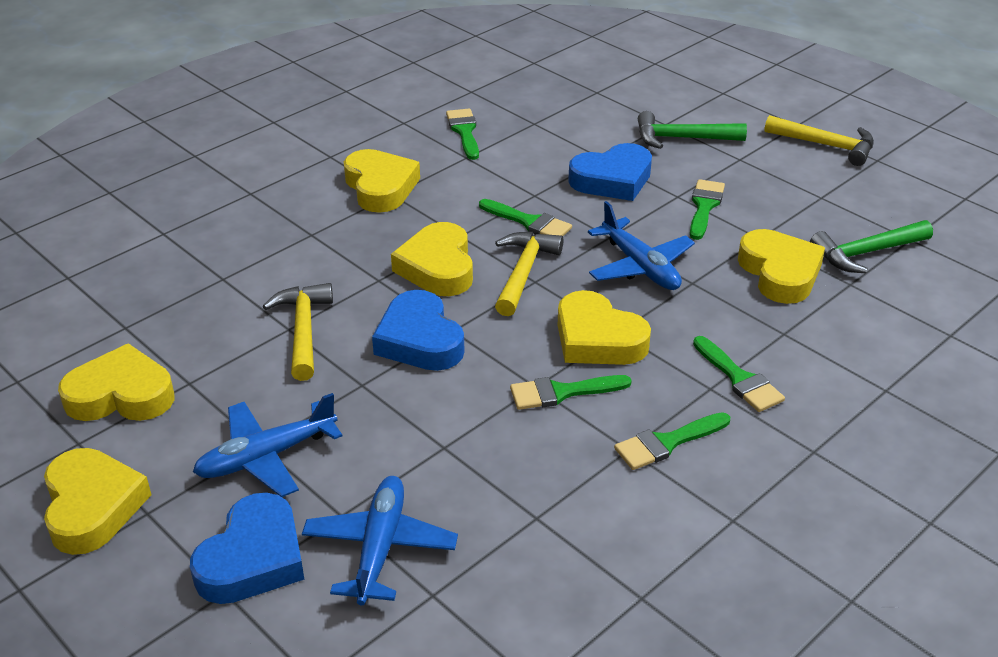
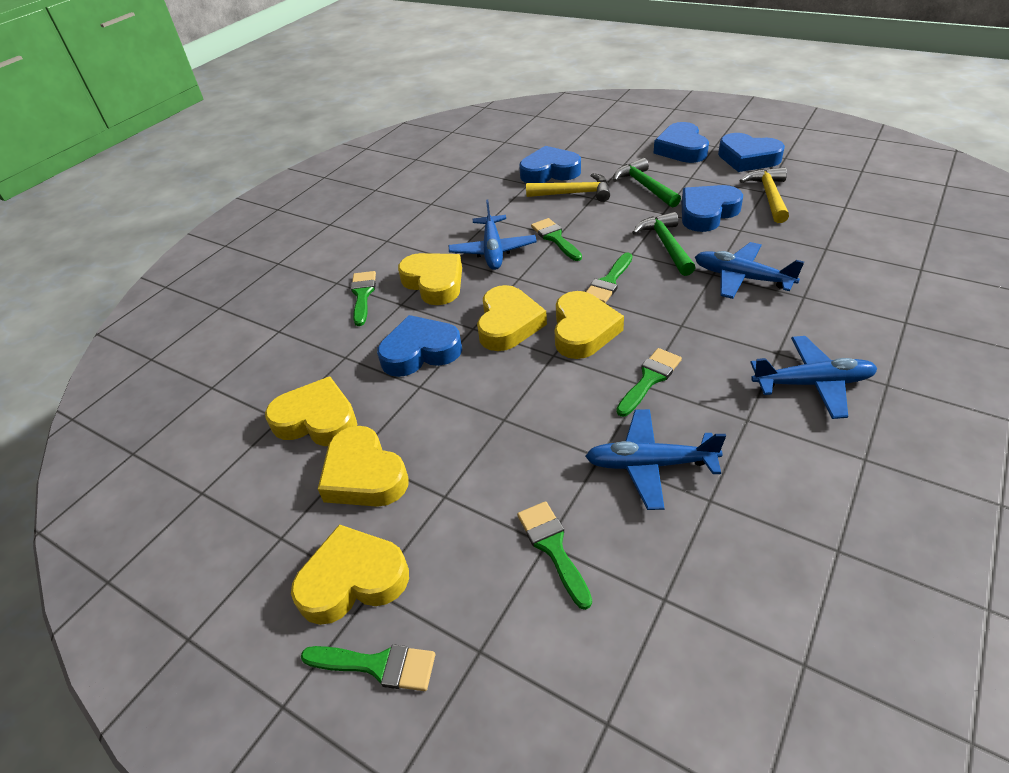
blue heart: 3 -> 5
blue plane: 3 -> 4
yellow hammer: 3 -> 2

